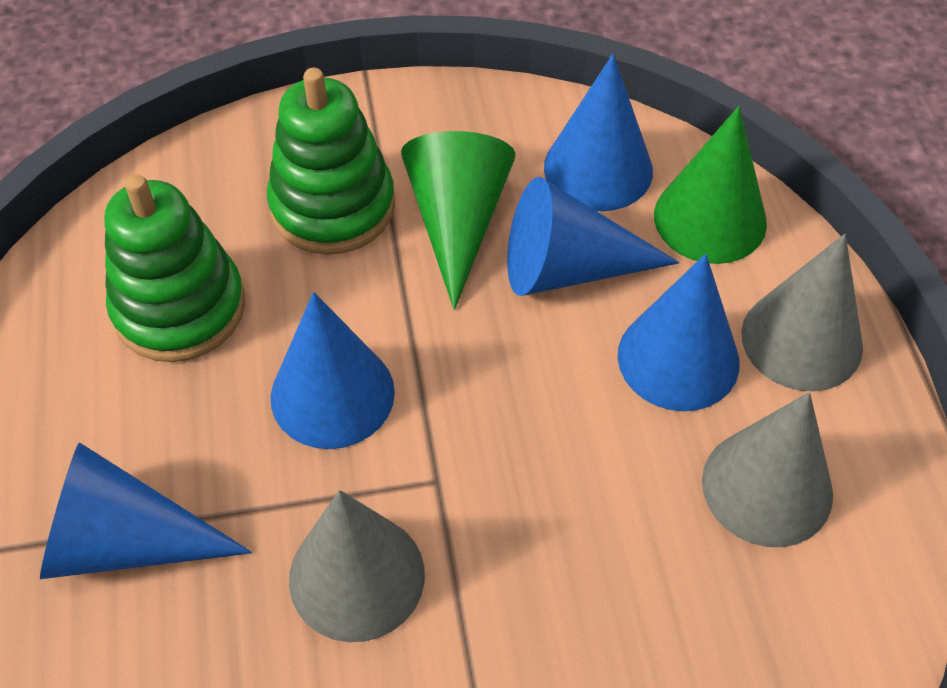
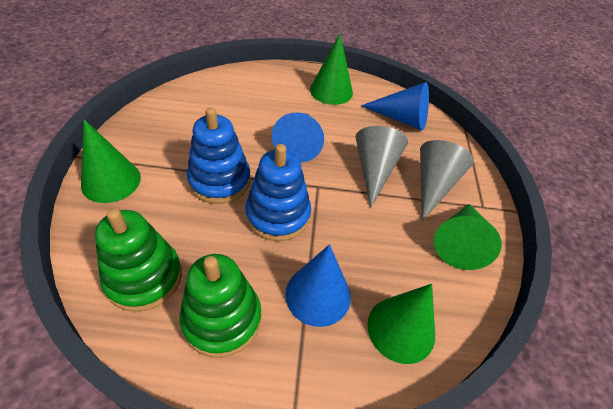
blue cone: 5 -> 3
blue stacking toy: 0 -> 2
green cone: 2 -> 4
grey cone: 3 -> 2

